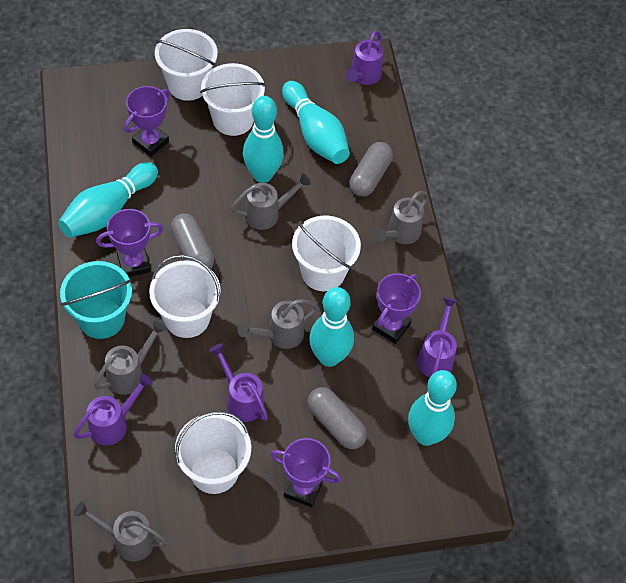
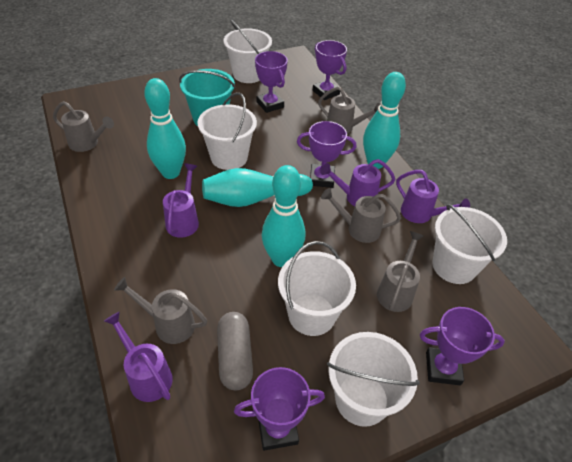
grey capsule: 3 -> 1
purple trophy: 4 -> 5
turquoise bowling pin: 5 -> 4

